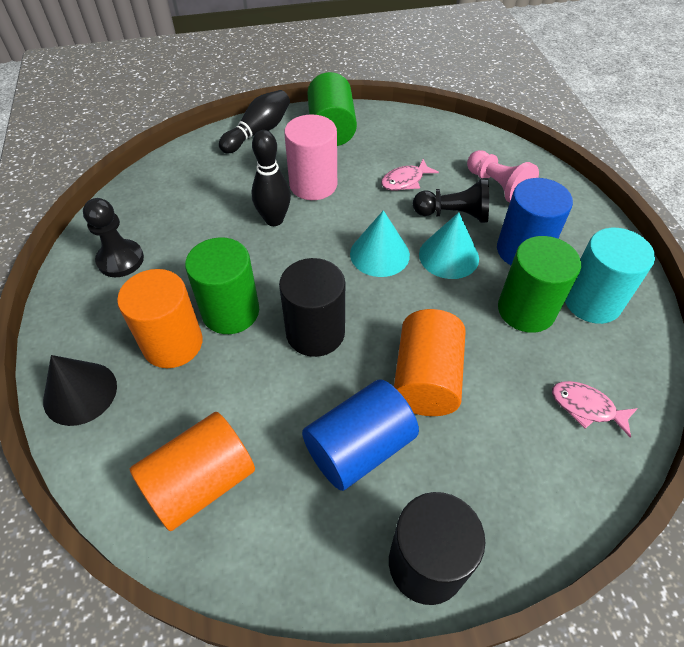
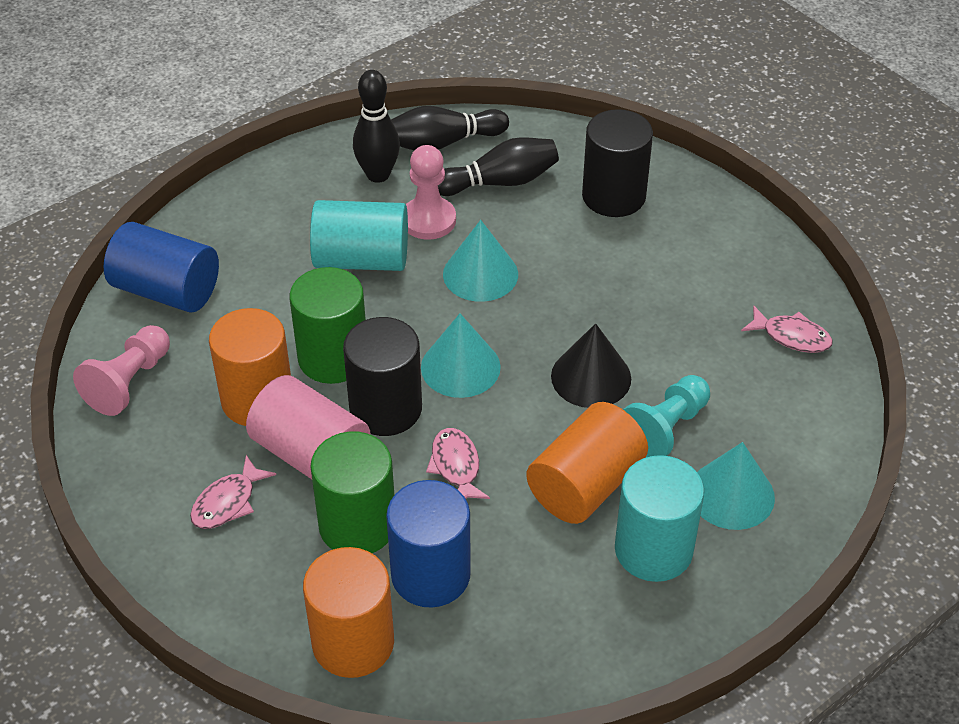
black bowling pin: 2 -> 3
black pawn: 2 -> 0
green cylinder: 3 -> 2
pink fish: 2 -> 3
pink pawn: 1 -> 2
turquoise cone: 2 -> 3
turquoise cylinder: 1 -> 2
turquoise pawn: 0 -> 1

